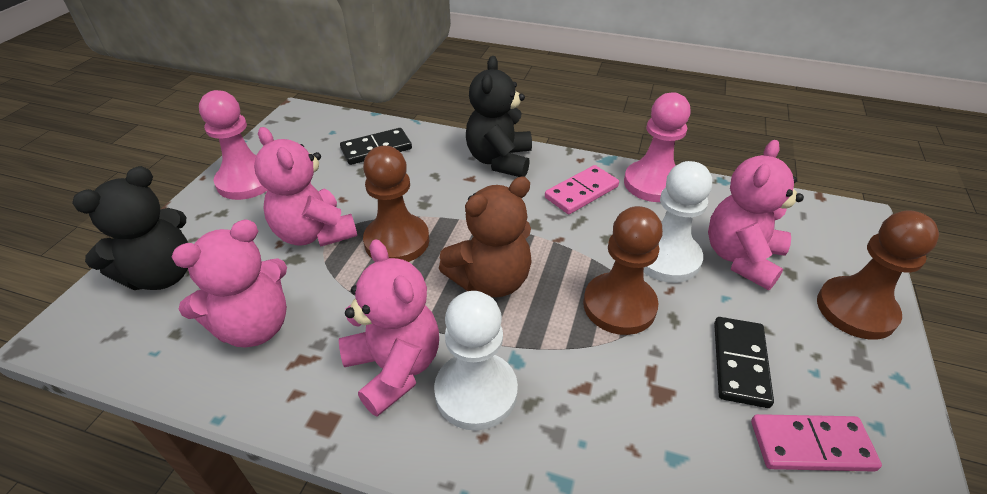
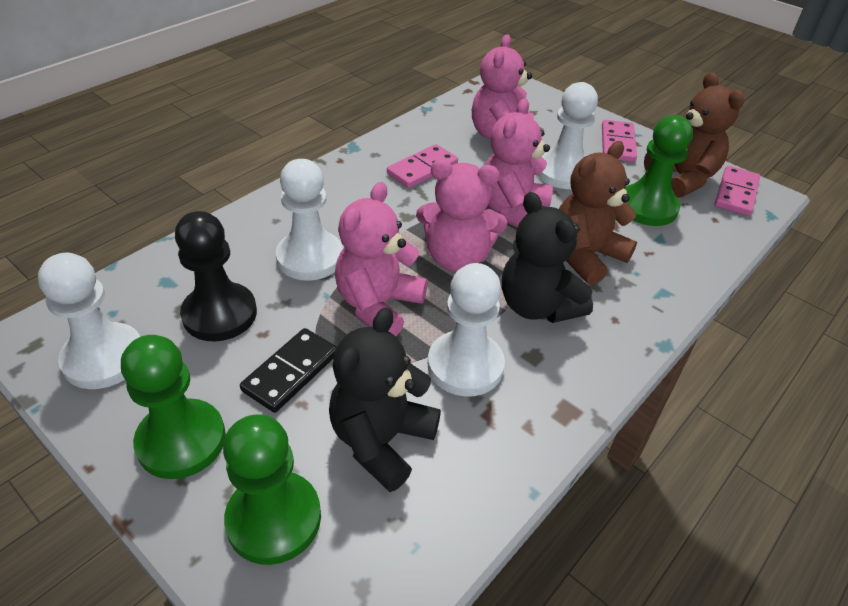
black domino: 2 -> 1
black pawn: 0 -> 1
brown pawn: 3 -> 0
brown teddy bear: 1 -> 2
green pawn: 0 -> 3
pink domino: 2 -> 3
pink pawn: 2 -> 0
white pawn: 2 -> 4

